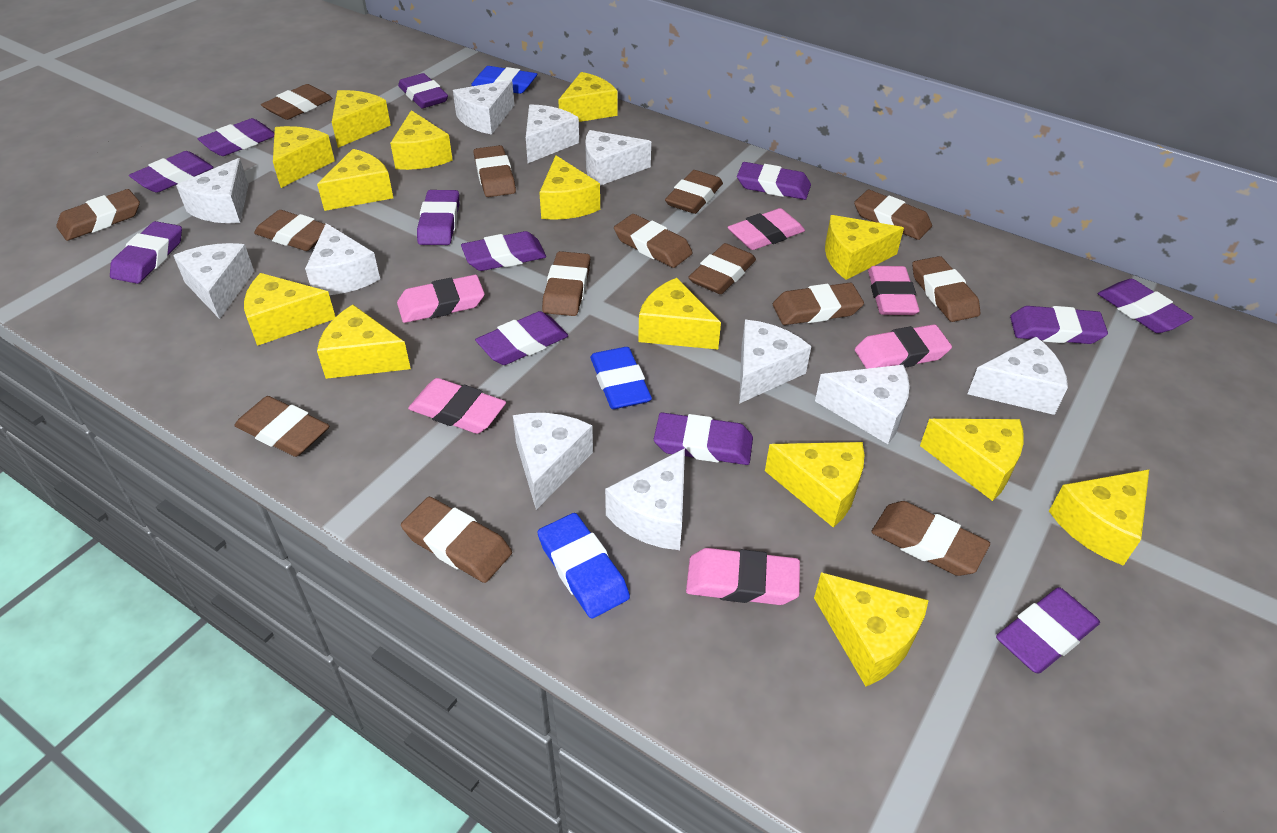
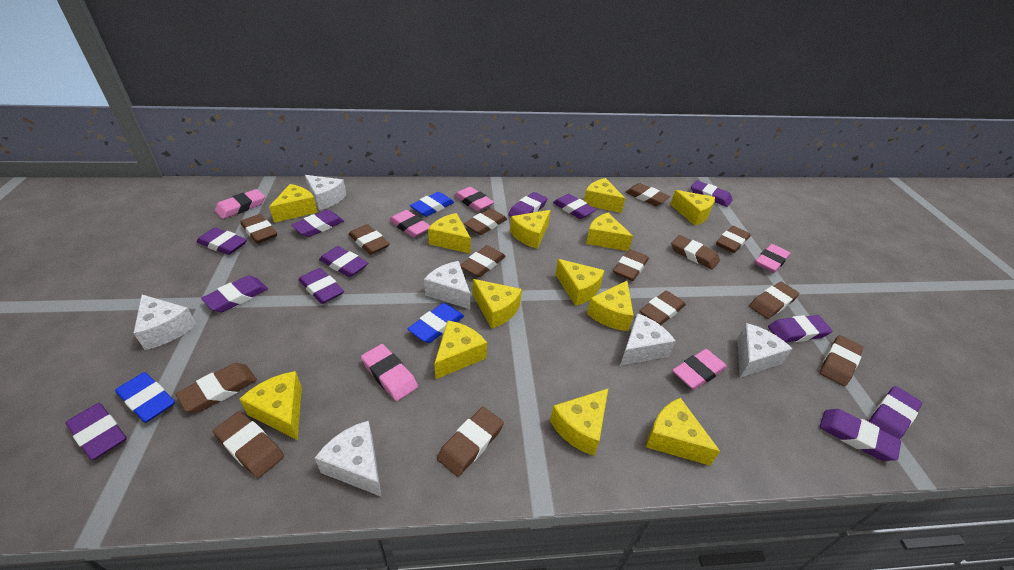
white cheese: 11 -> 6
yellow cheese: 14 -> 13

